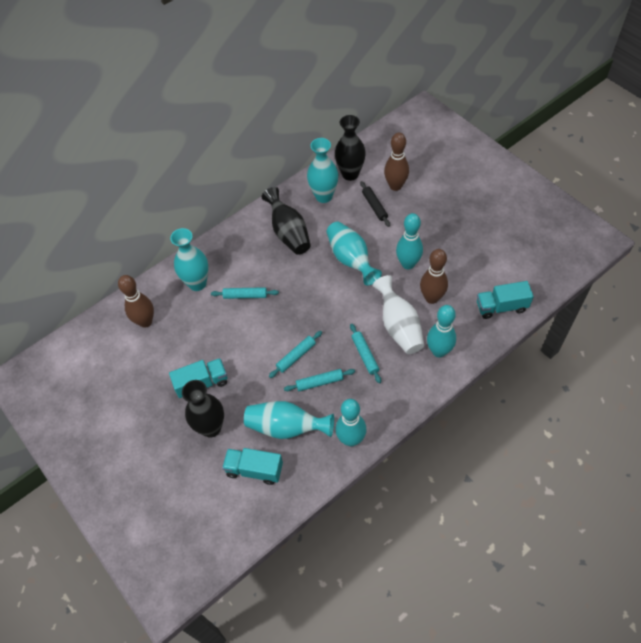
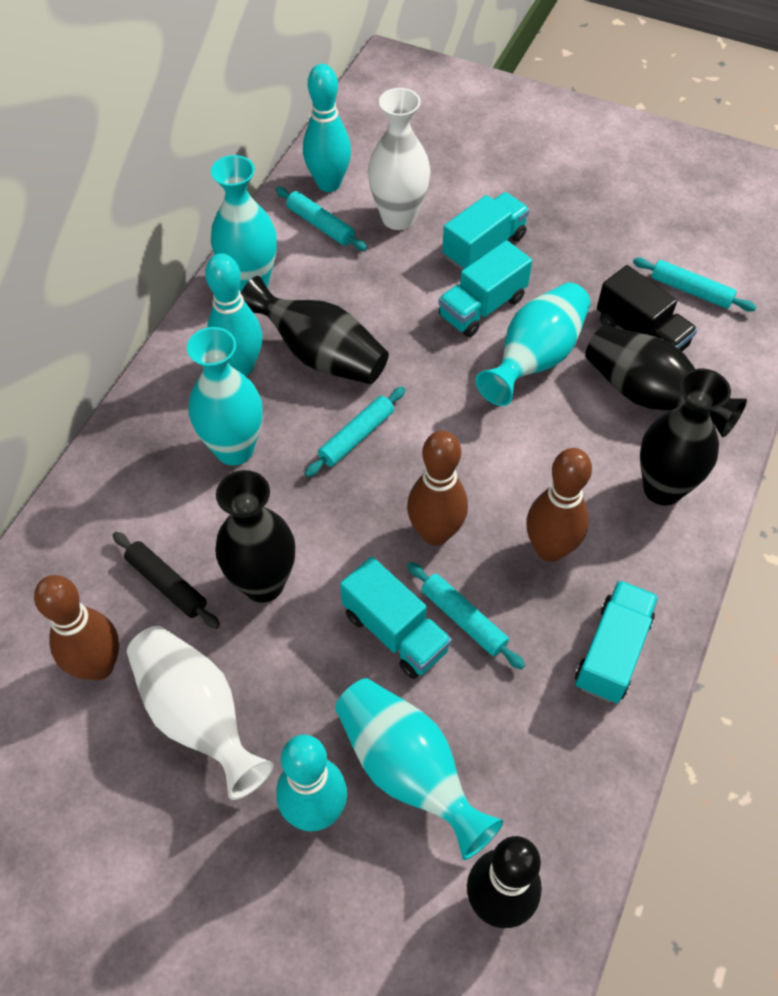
black bowling pin: 0 -> 1
black truck: 0 -> 1
black vase: 3 -> 4
turquoise truck: 3 -> 4
white vase: 1 -> 2

